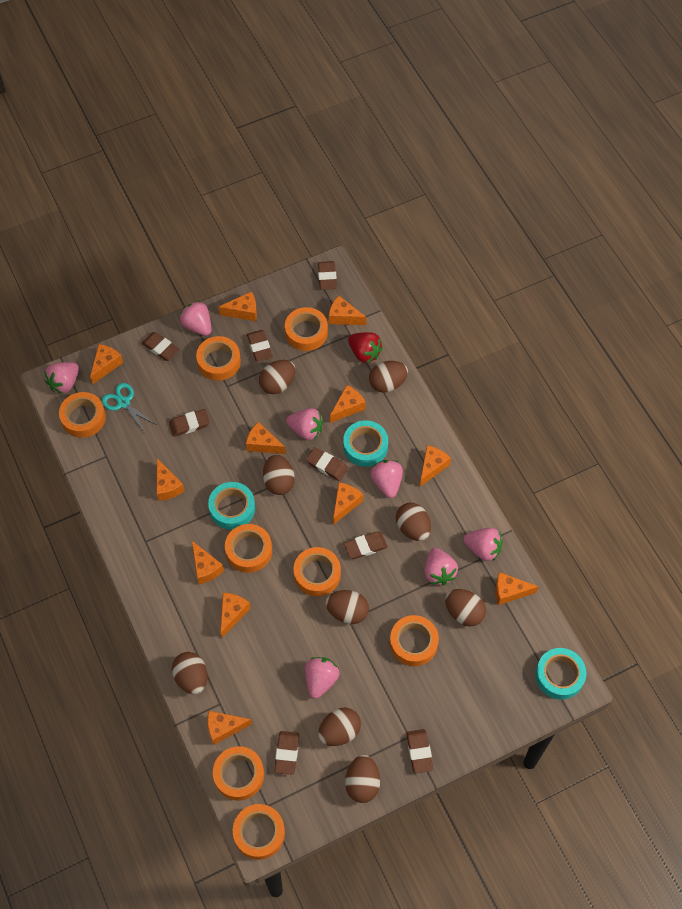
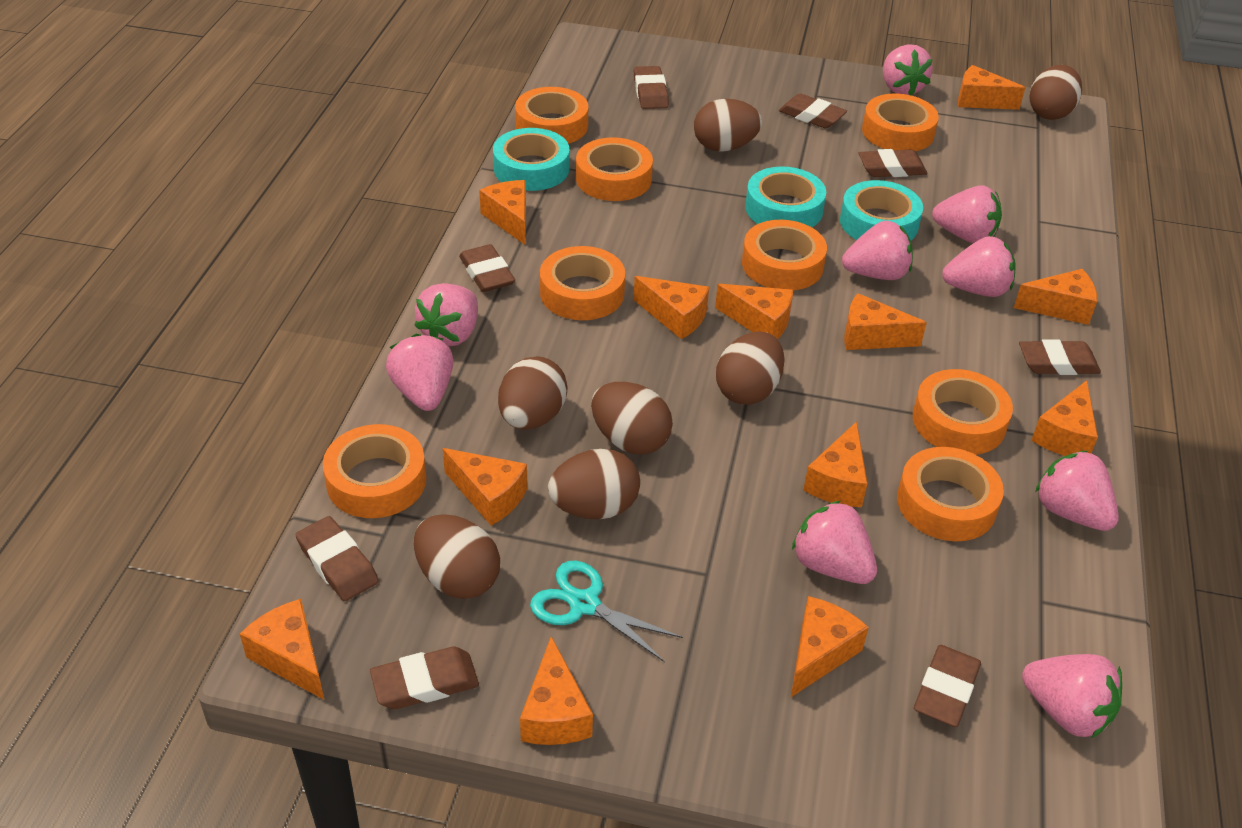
brown egg: 9 -> 7
pink strawberry: 7 -> 9
red strawberry: 1 -> 0

